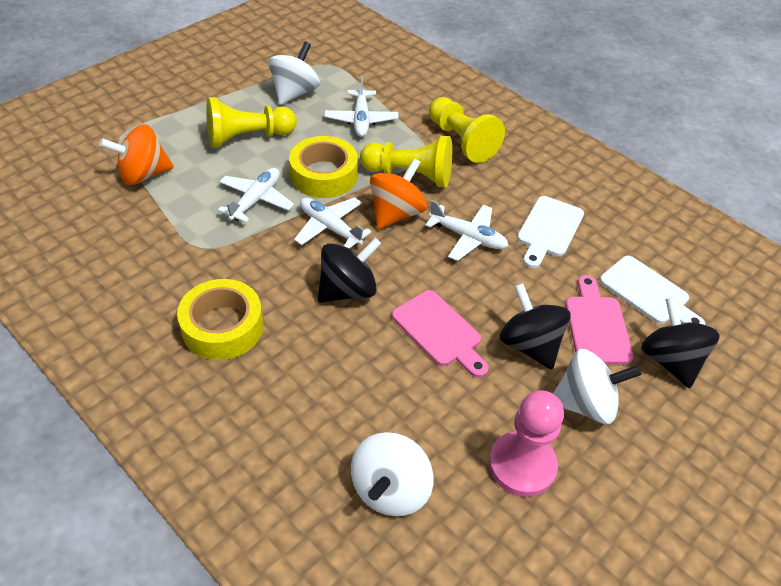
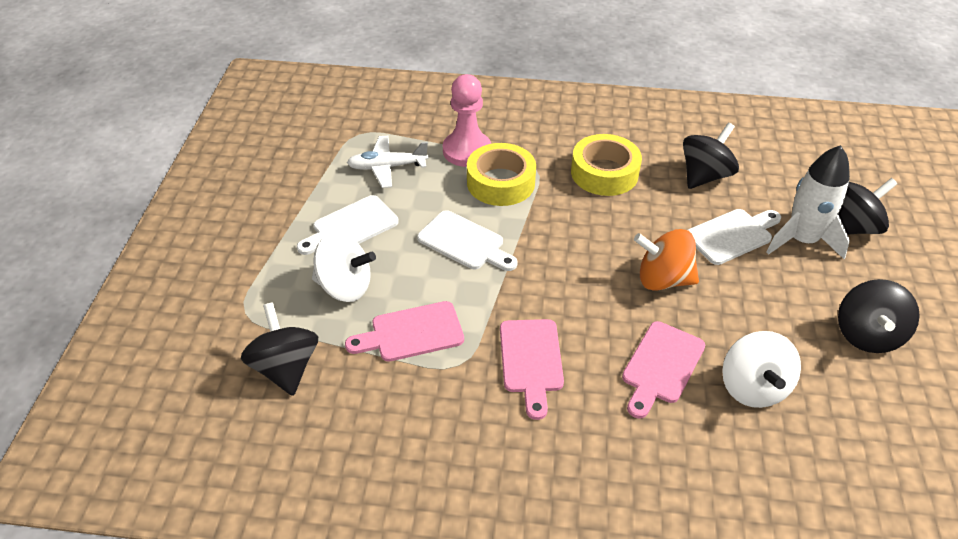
black spinning top: 3 -> 4
orange spinning top: 2 -> 1
pink cutting board: 2 -> 3
white cutting board: 2 -> 3
white plane: 4 -> 1
white rocket: 0 -> 1
white spinning top: 3 -> 2
yellow pawn: 3 -> 0

